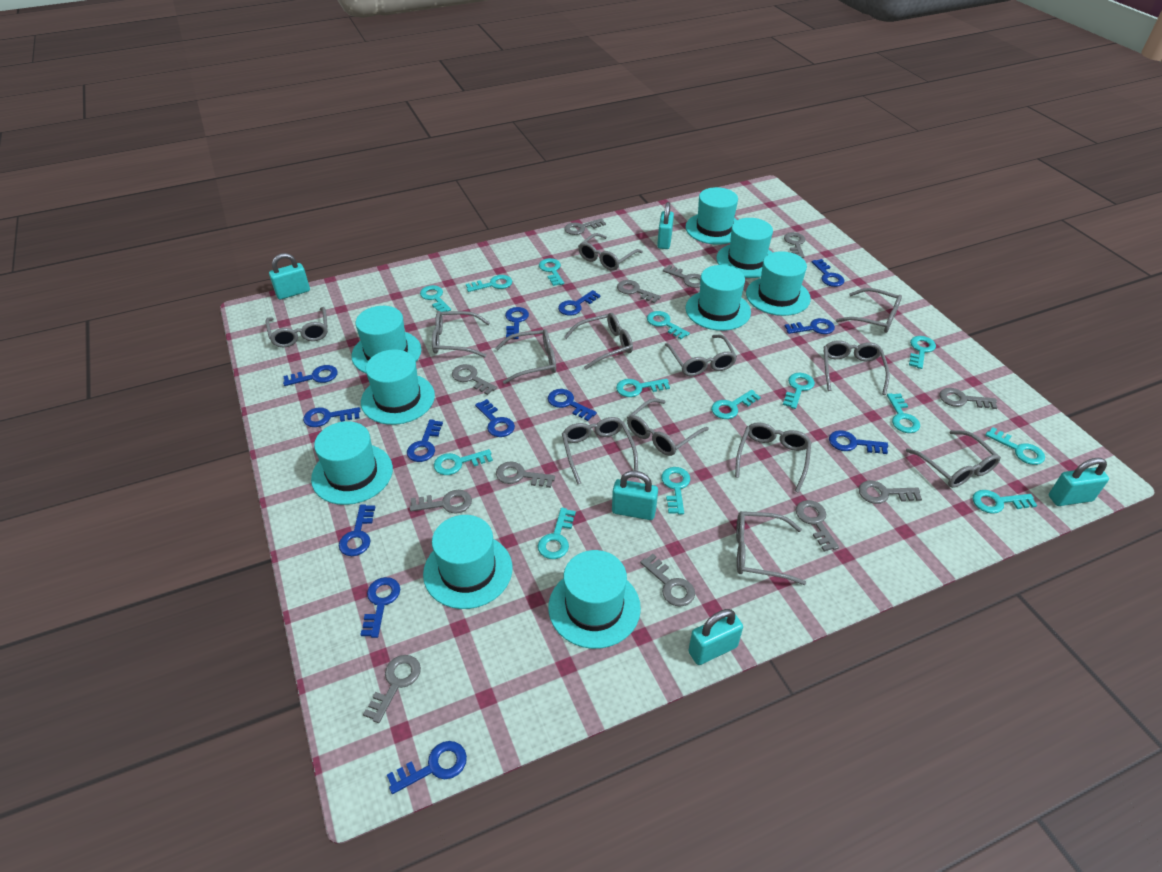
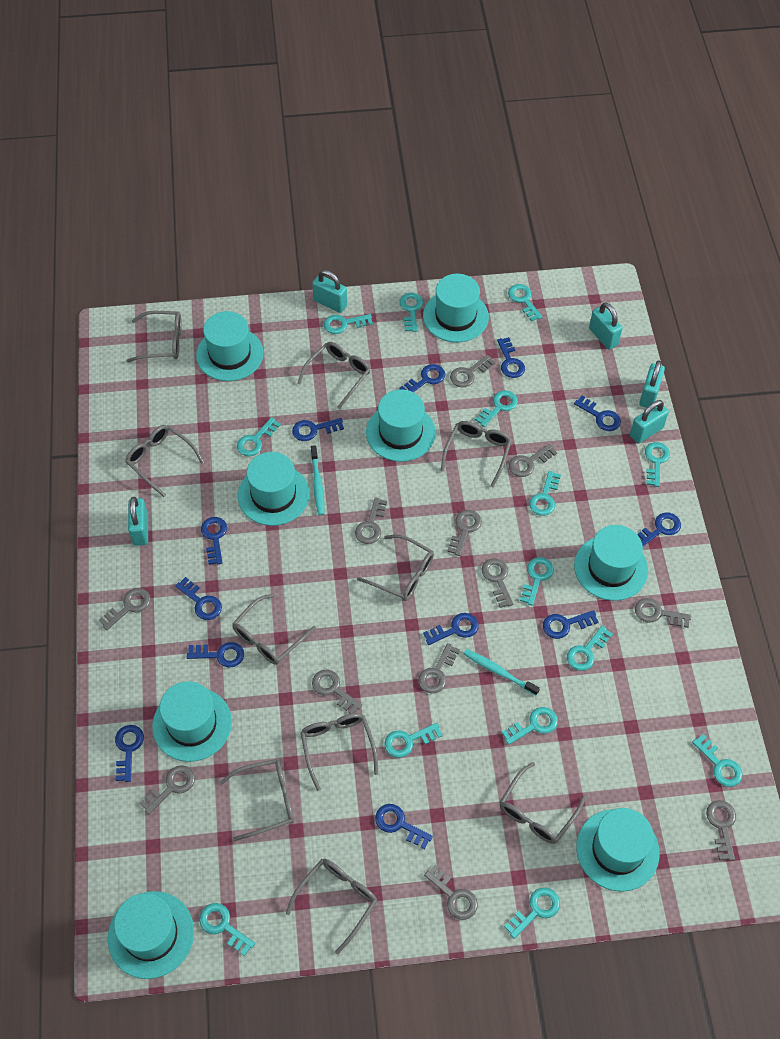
blue key: 13 -> 12
grey glasses: 13 -> 10
turquoise hat: 9 -> 8
turquoise toothbrush: 0 -> 2

